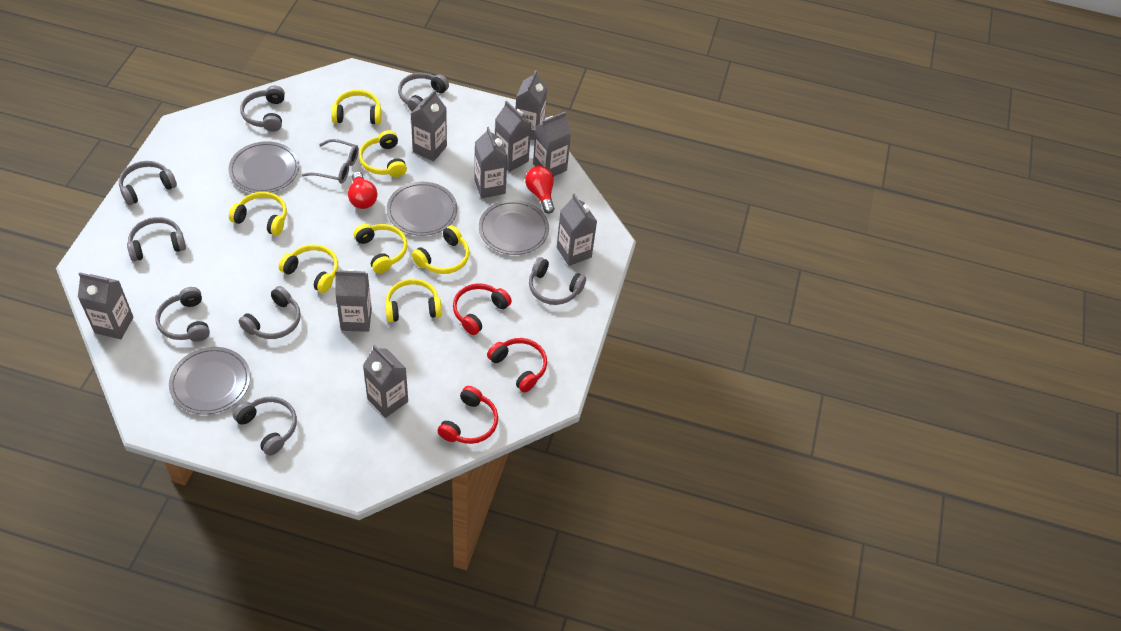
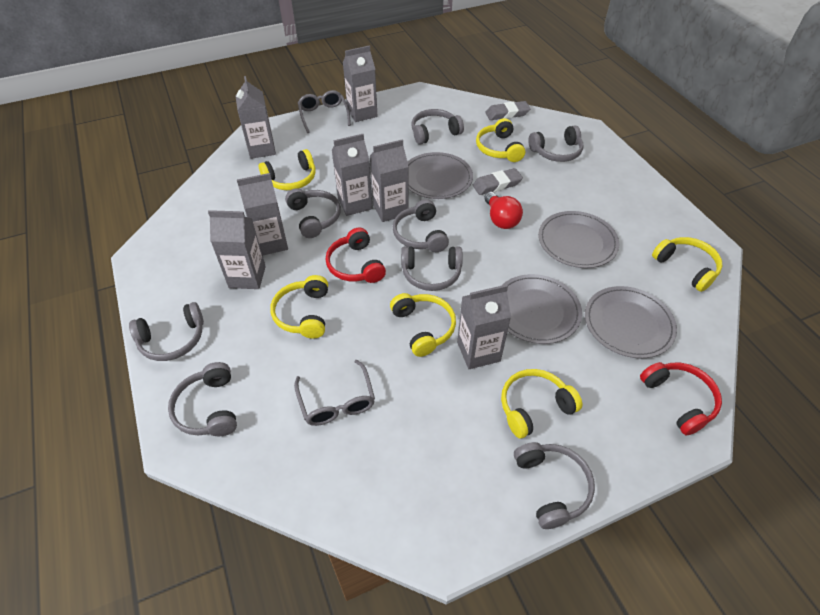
grey carton: 9 -> 7
grey eraser: 0 -> 2
grey glasses: 1 -> 2
red headphones: 3 -> 2
red light bulb: 2 -> 1
yellow headphones: 7 -> 6

